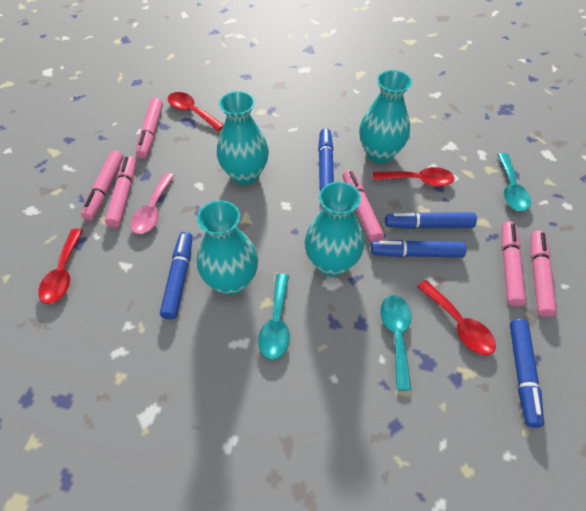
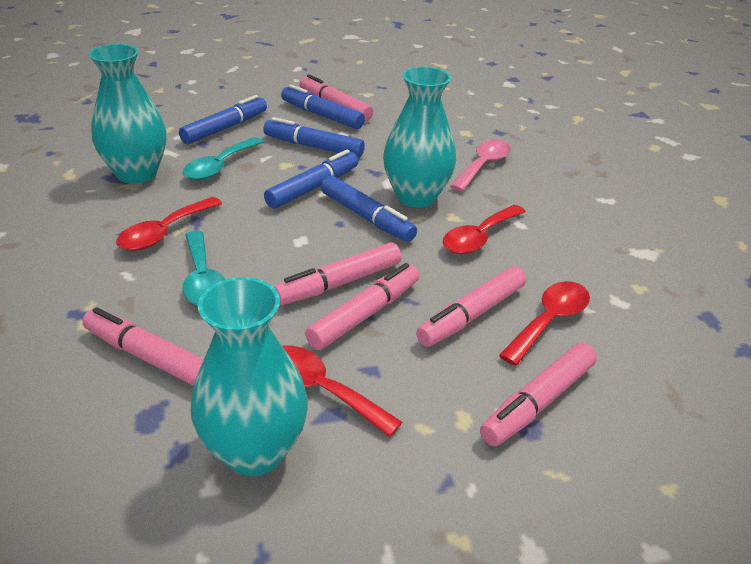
turquoise spoon: 3 -> 2
turquoise vase: 4 -> 3

